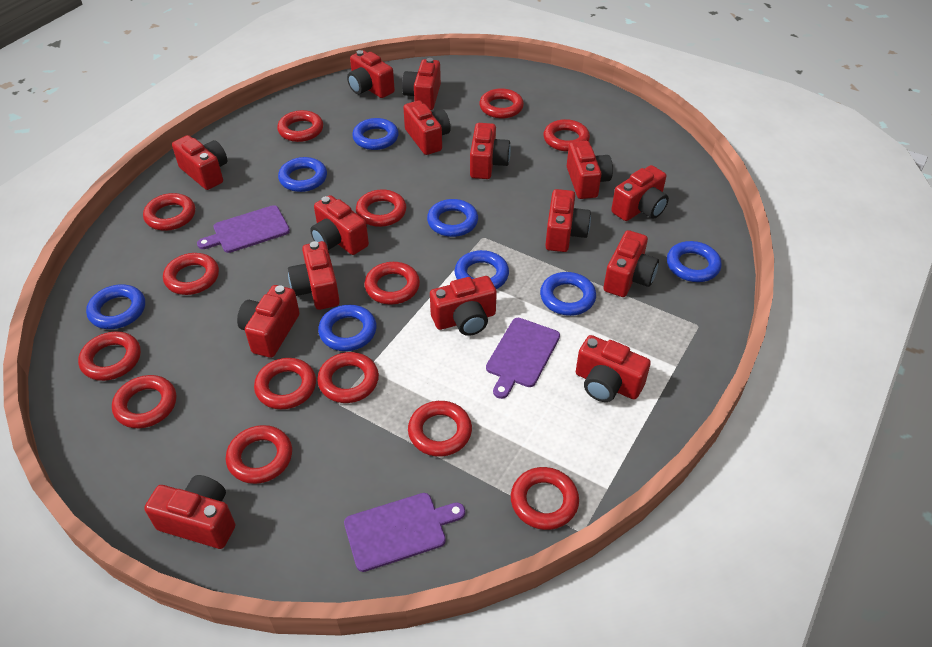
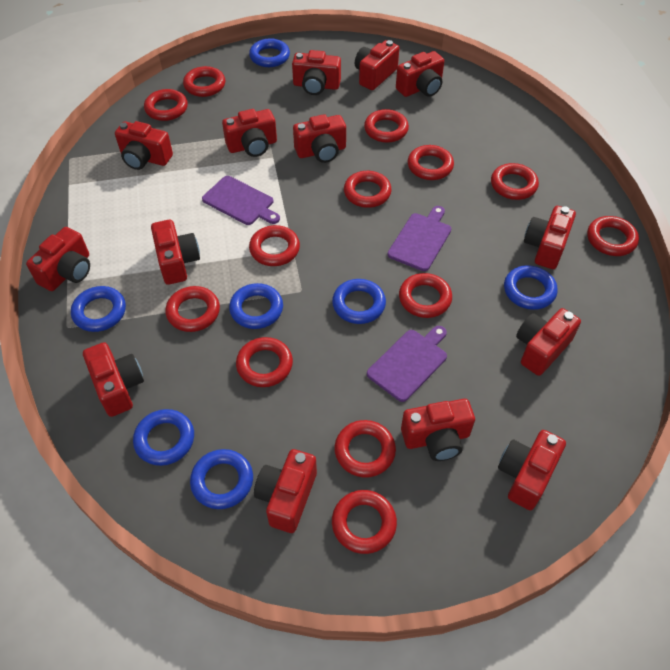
blue ring: 8 -> 7
red camera: 15 -> 14
red ring: 14 -> 13

